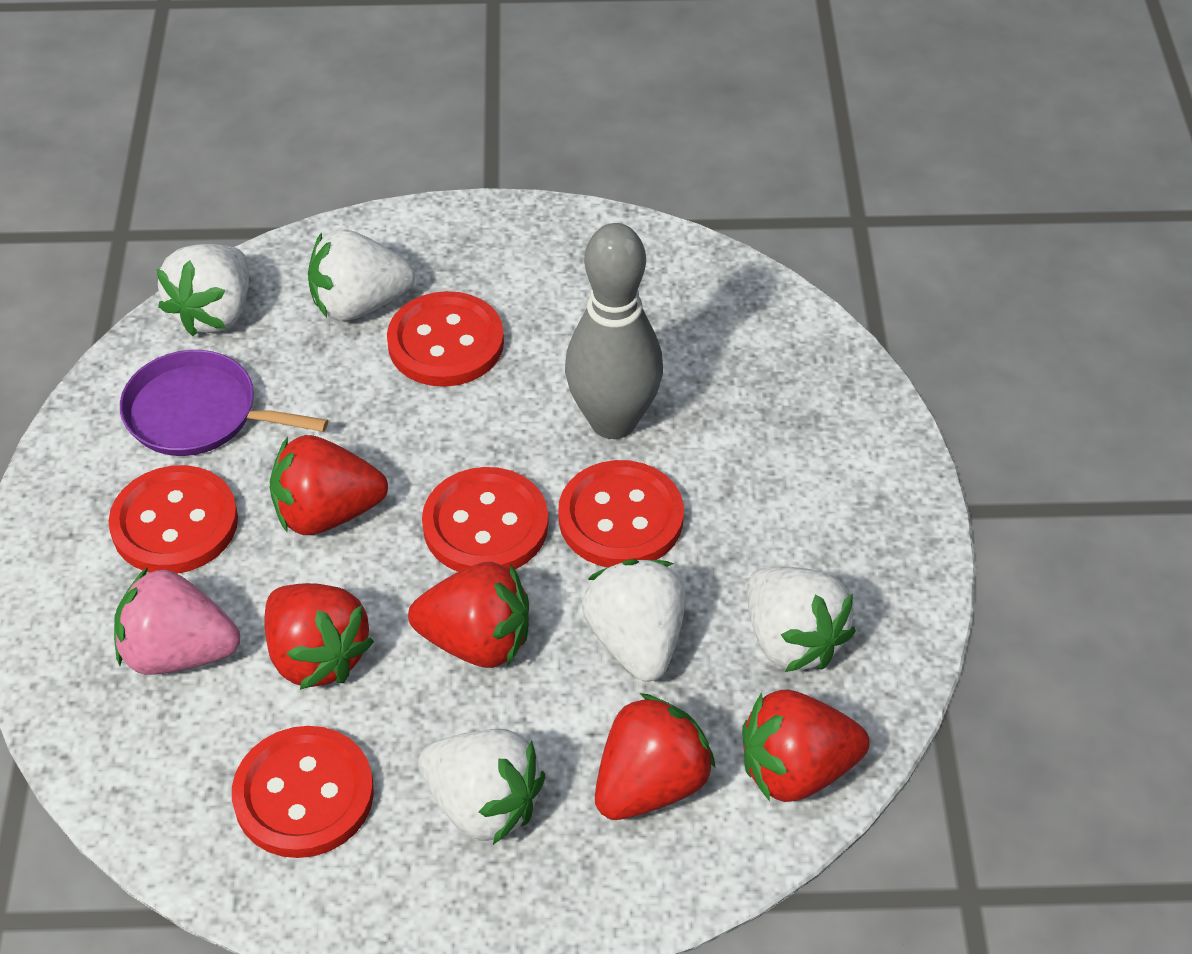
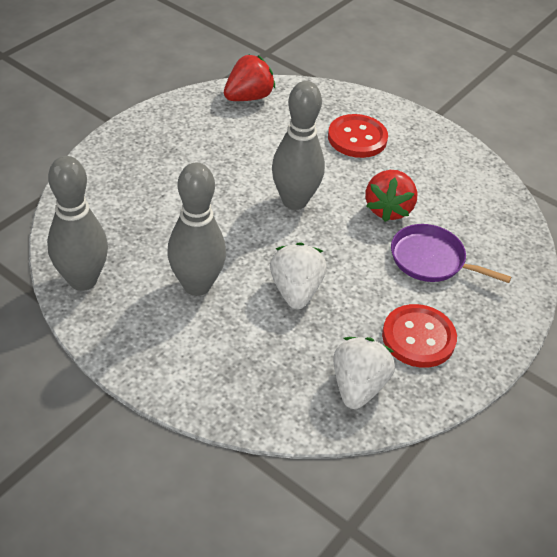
grey bowling pin: 1 -> 3
pink strawberry: 1 -> 0
red button: 5 -> 2
red strawberry: 5 -> 2
white strawberry: 5 -> 2

